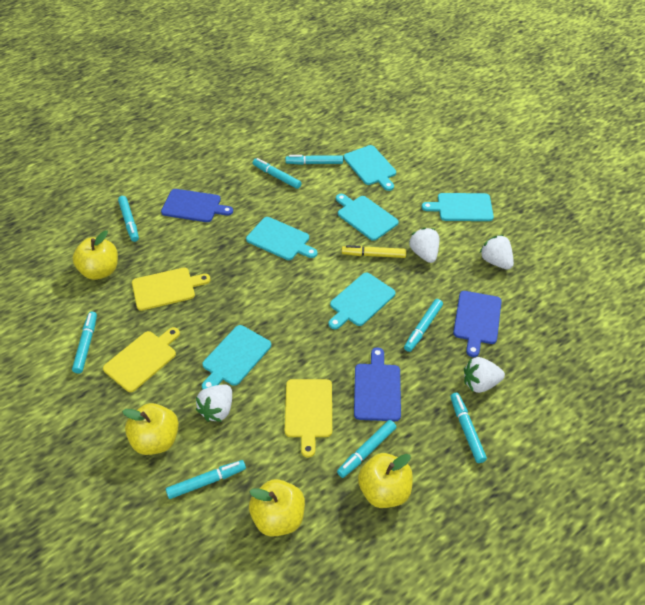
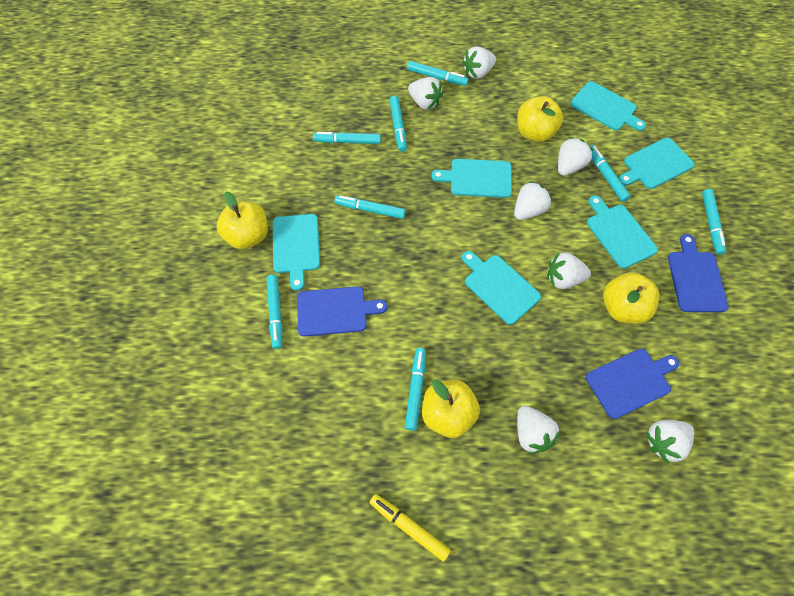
white strawberry: 4 -> 7
yellow cutting board: 3 -> 0

